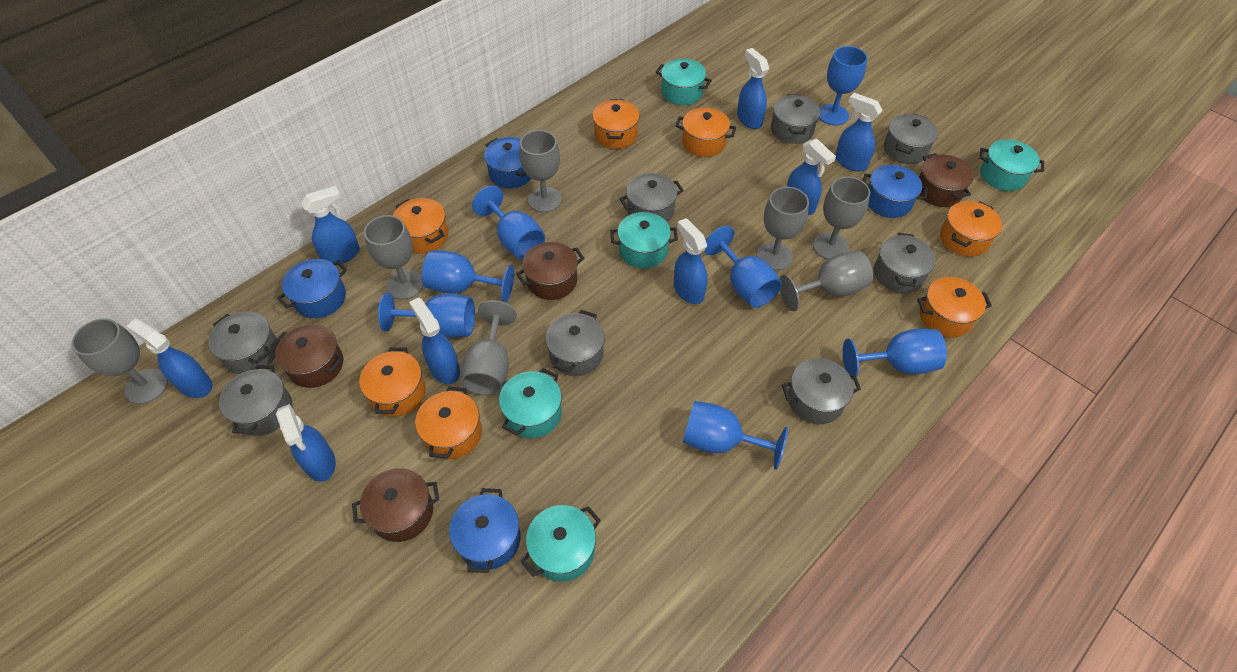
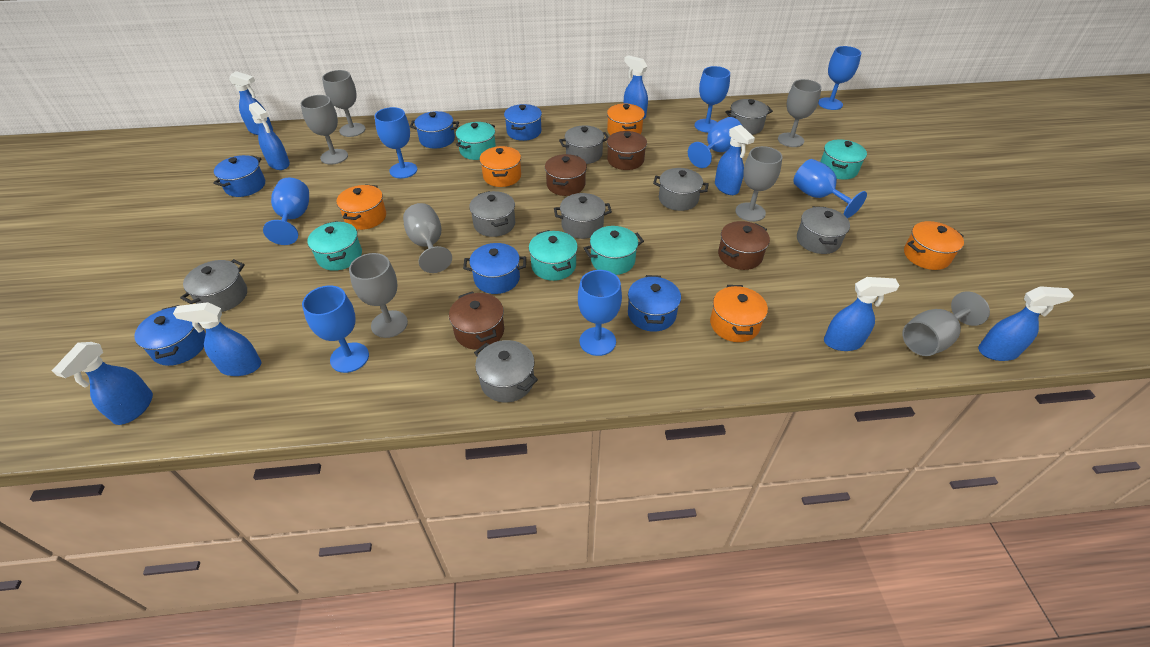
blue goblet: 7 -> 8
blue pot: 4 -> 6
orange pot: 7 -> 5

